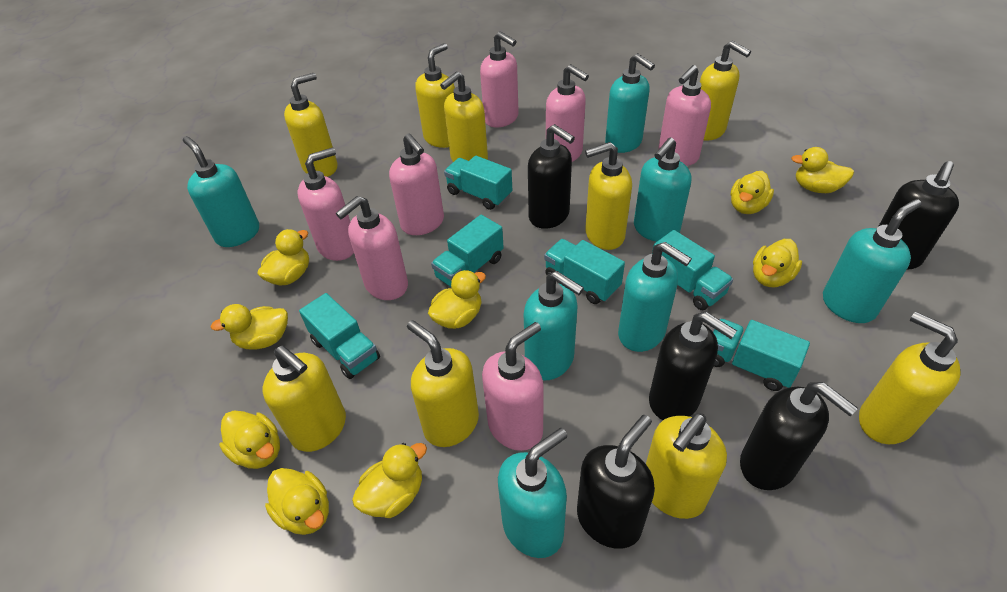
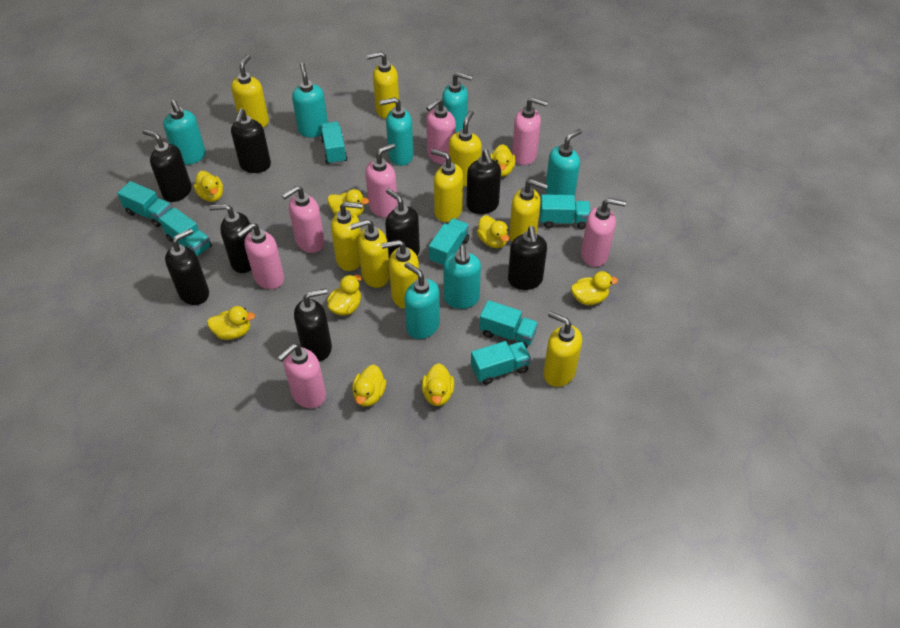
black soap dispenser: 5 -> 8
turquoise truck: 6 -> 7

